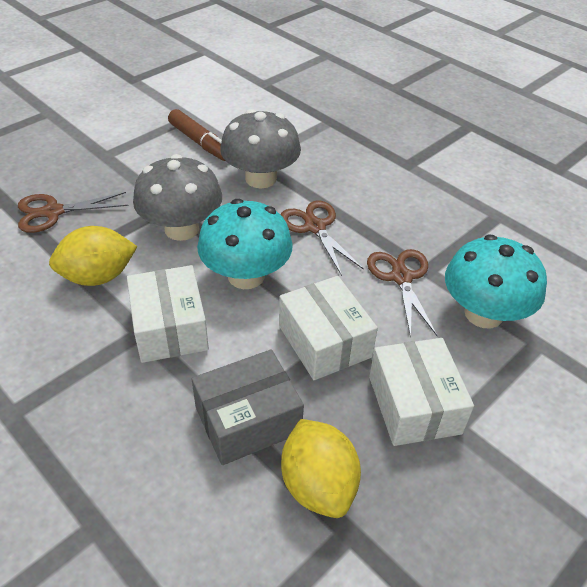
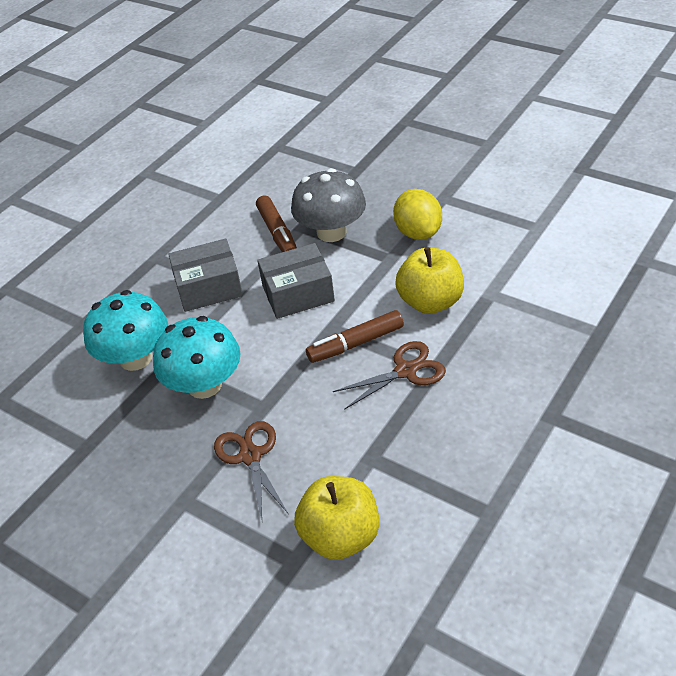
brown marker: 1 -> 2
brown scissors: 3 -> 2
grey box: 1 -> 2
grey mushroom: 2 -> 1
white box: 3 -> 0
yellow apple: 0 -> 2
yellow lemon: 2 -> 1

